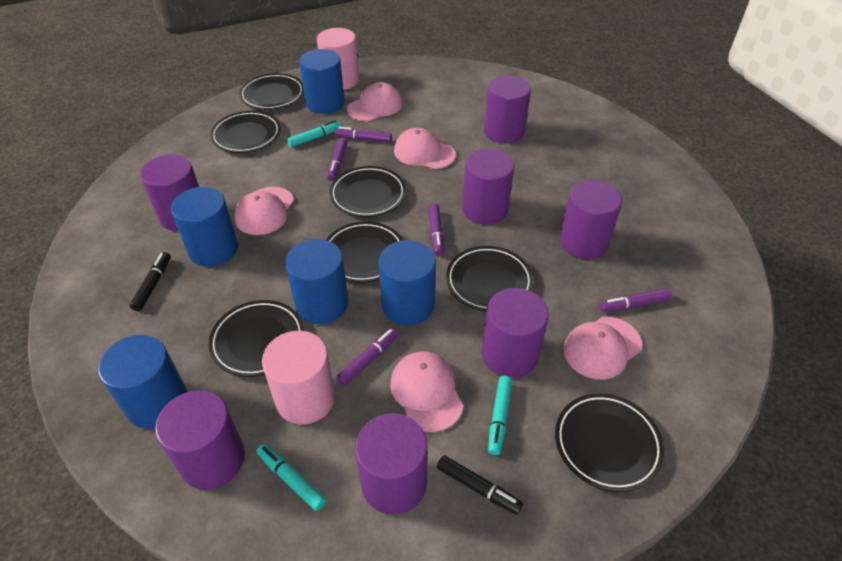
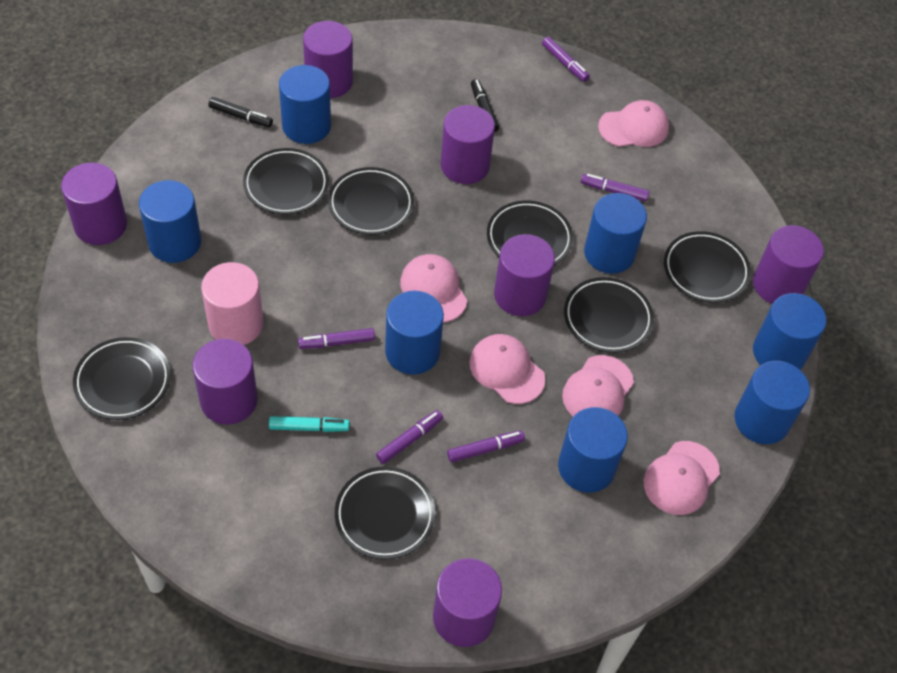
blue cylinder: 5 -> 7
pink cylinder: 2 -> 1
turquoise marker: 3 -> 1

